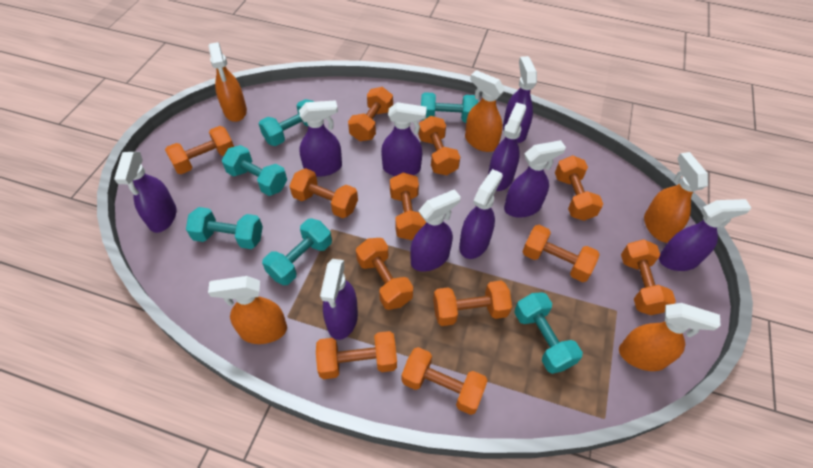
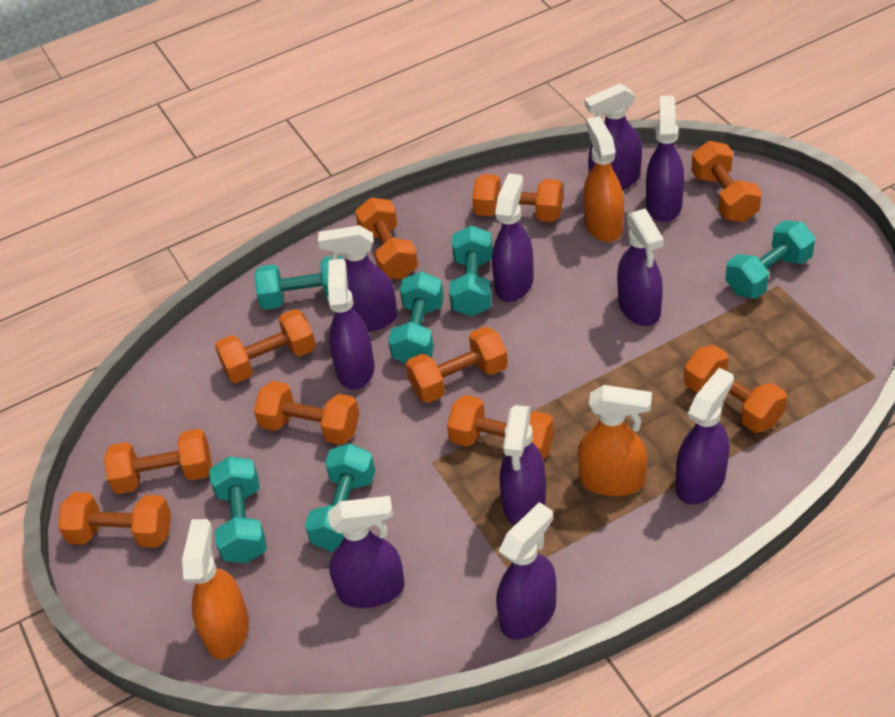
orange dumbbell: 12 -> 10
orange spray bottle: 5 -> 3

